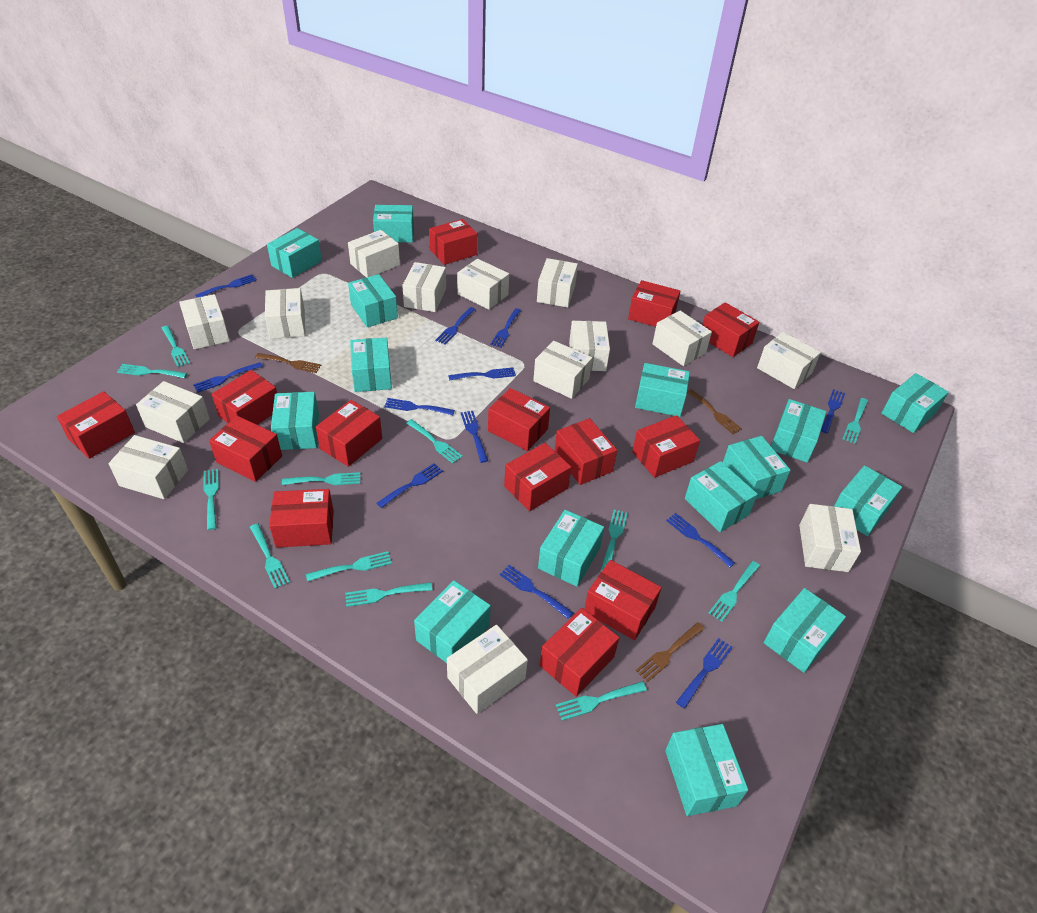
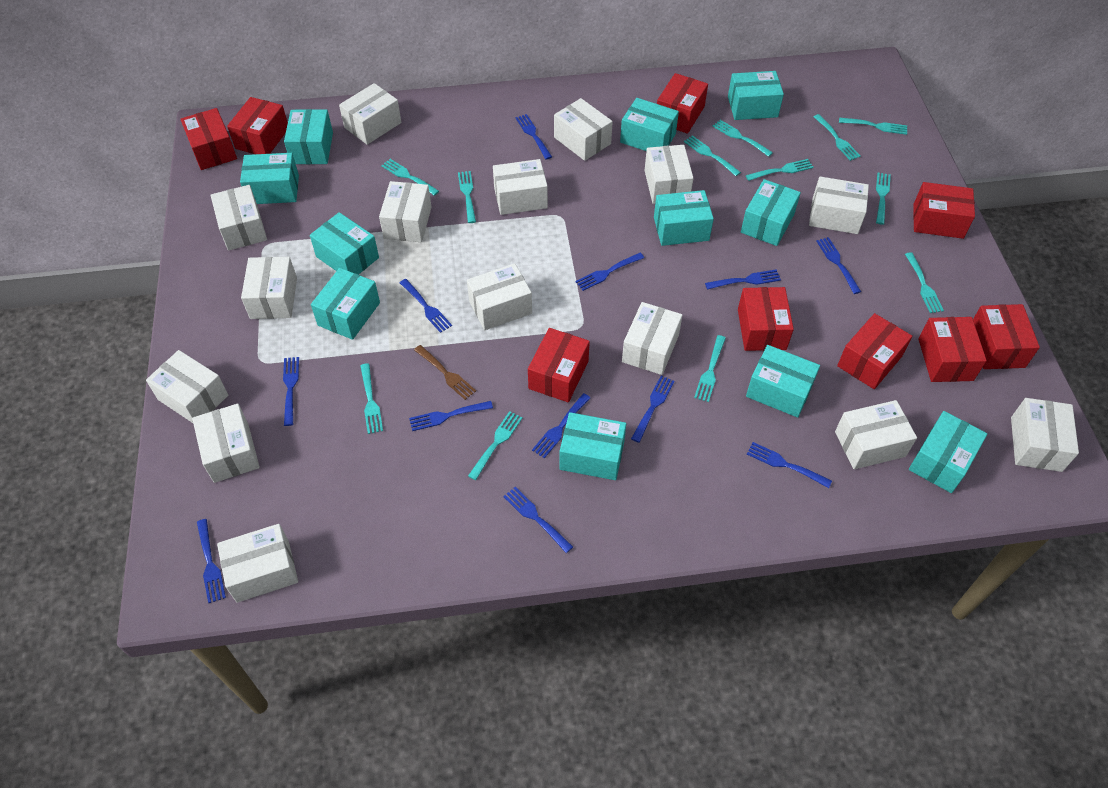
brown fork: 3 -> 1
red box: 14 -> 9
turquoise box: 15 -> 11
white box: 14 -> 15

